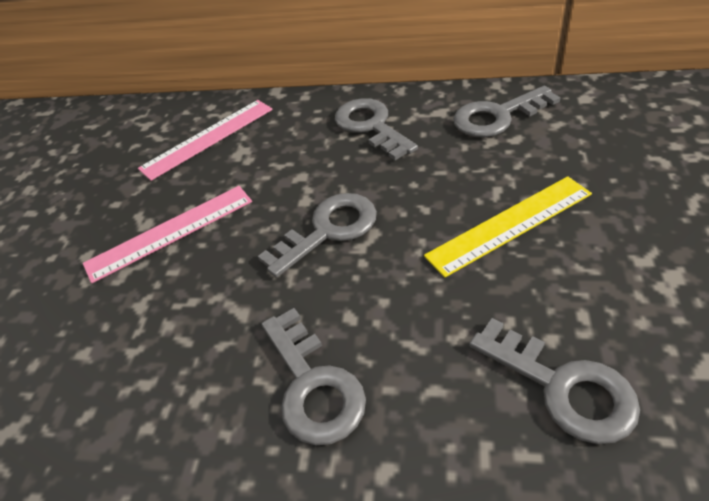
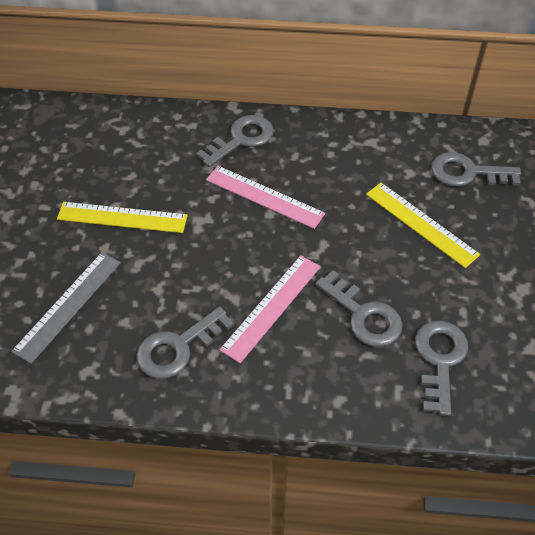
grey ruler: 0 -> 1
yellow ruler: 1 -> 2

